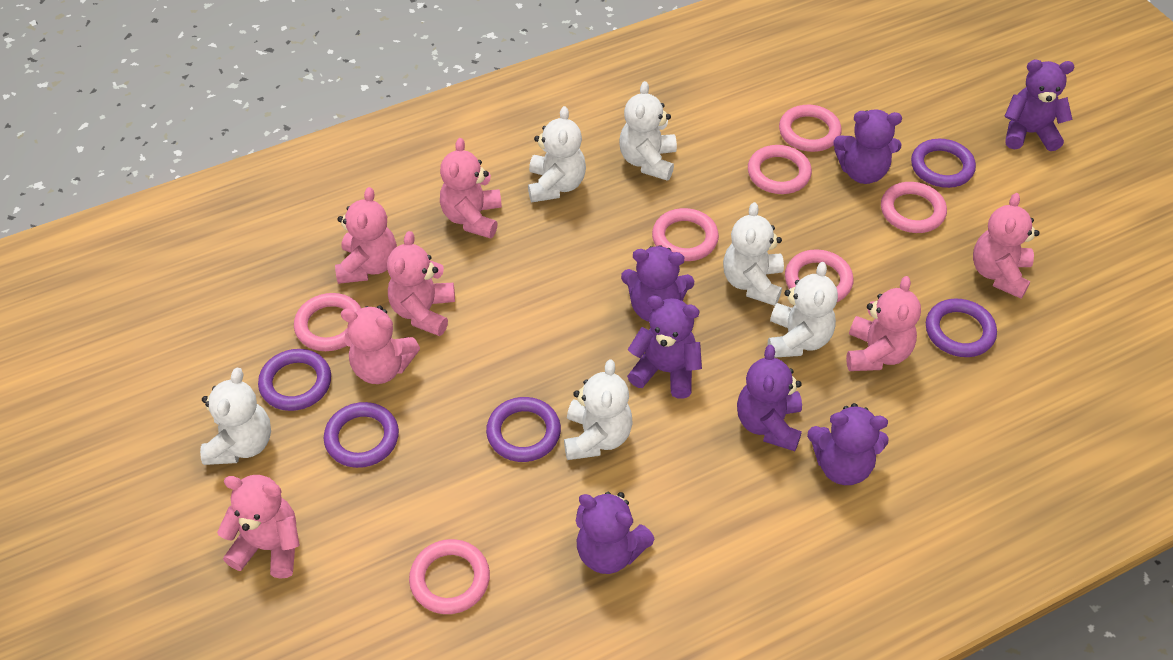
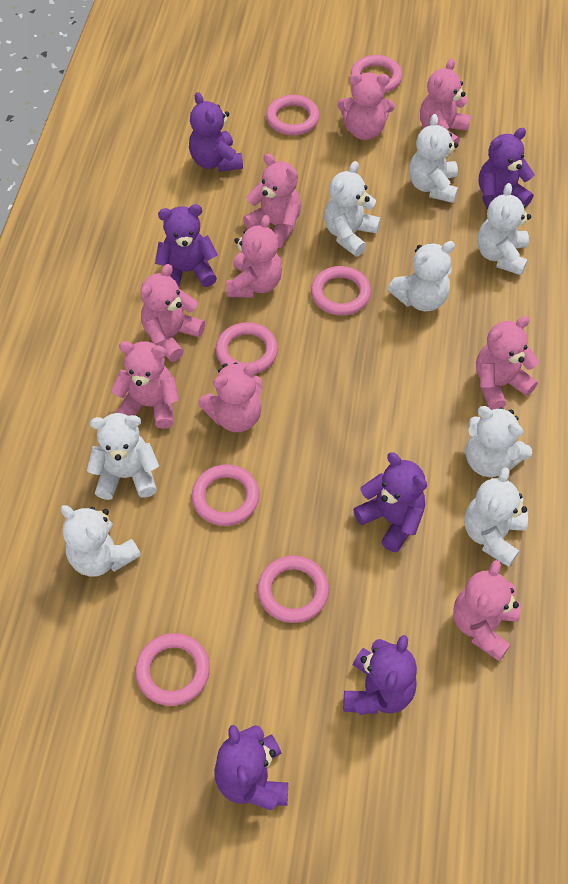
pink teddy bear: 7 -> 9
purple ring: 5 -> 0
purple teddy bear: 7 -> 6
white teddy bear: 6 -> 8

